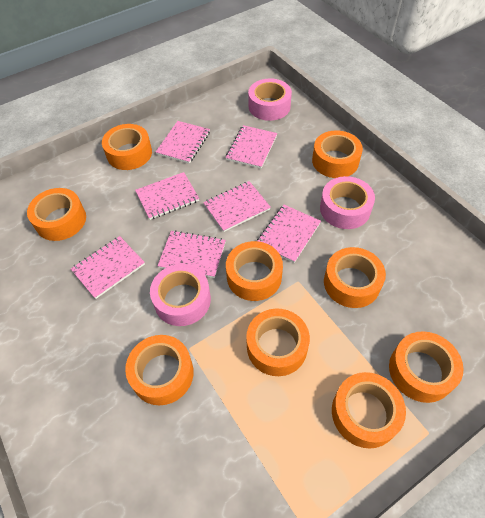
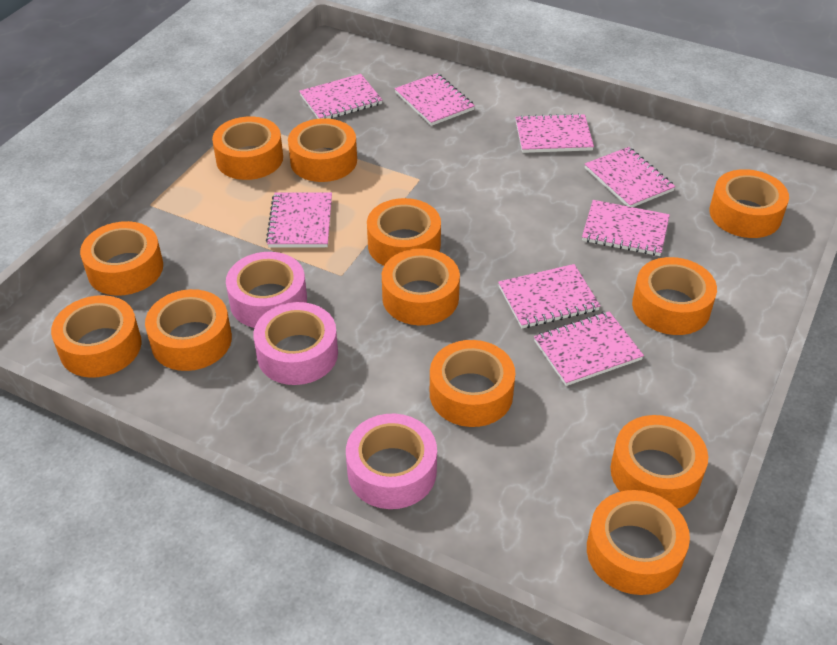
orange tape: 9 -> 12
pink notebook: 7 -> 8

